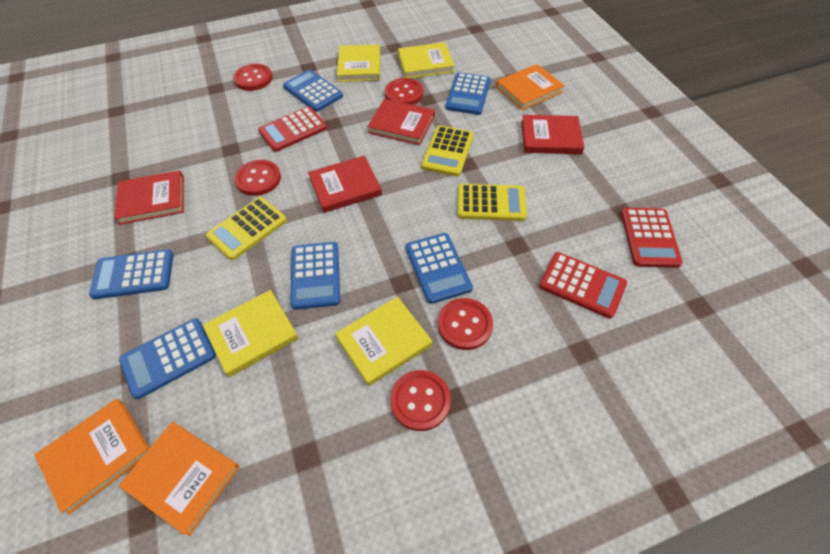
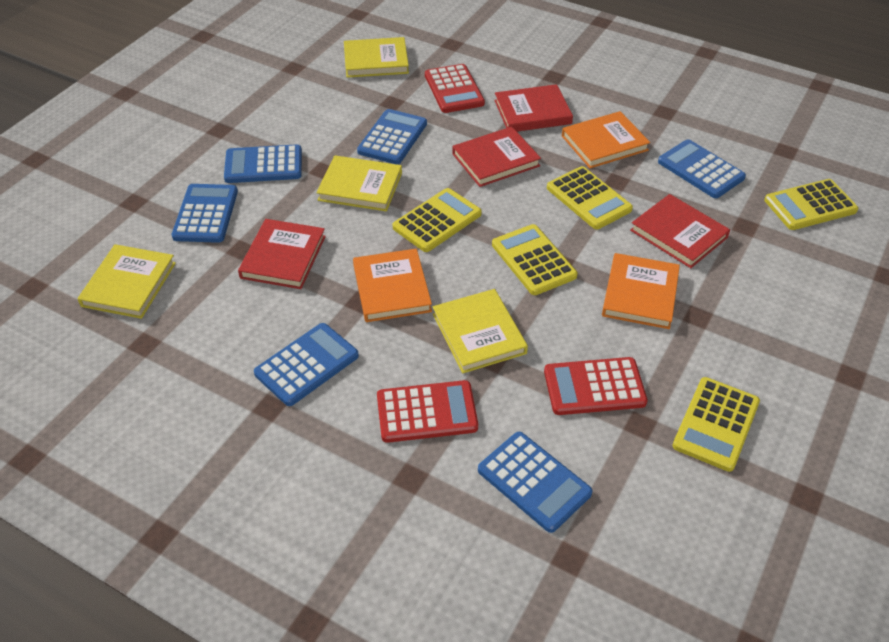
red button: 5 -> 0
yellow calculator: 3 -> 5

